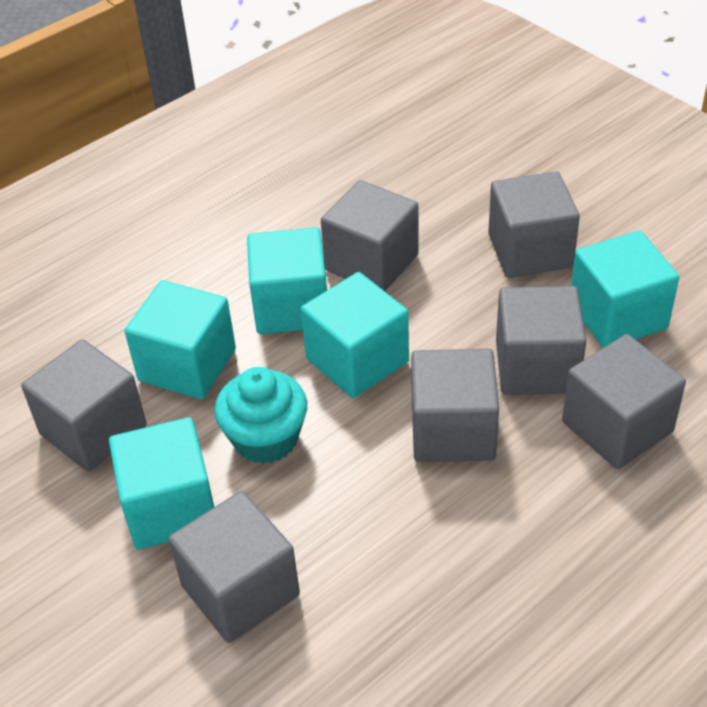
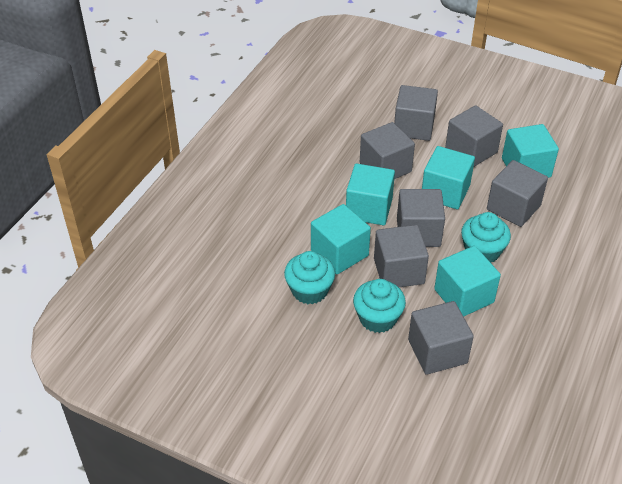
turquoise cupcake: 1 -> 3

